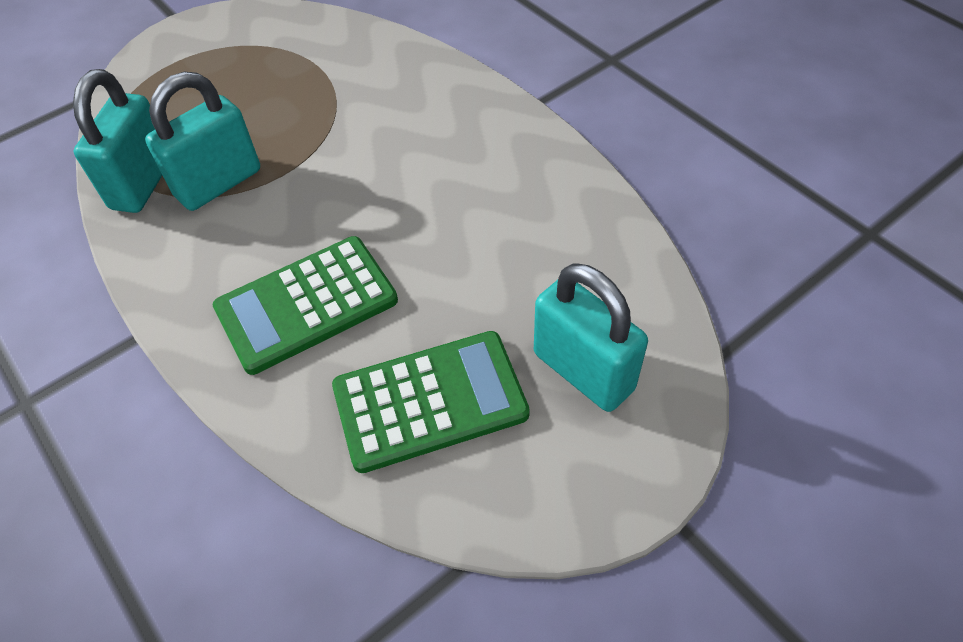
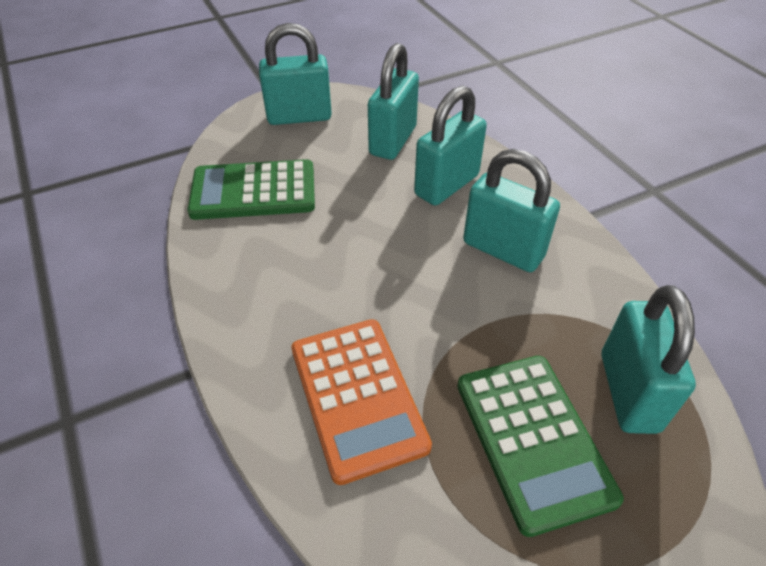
orange calculator: 0 -> 1
turquoise padlock: 3 -> 5

